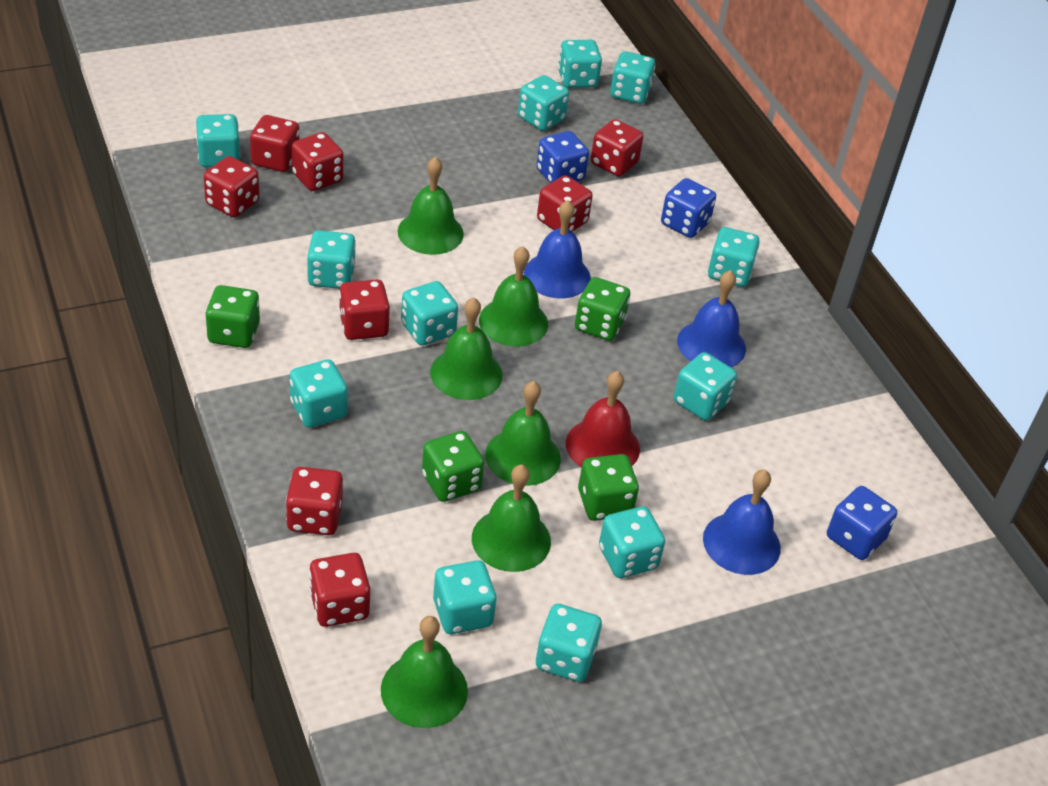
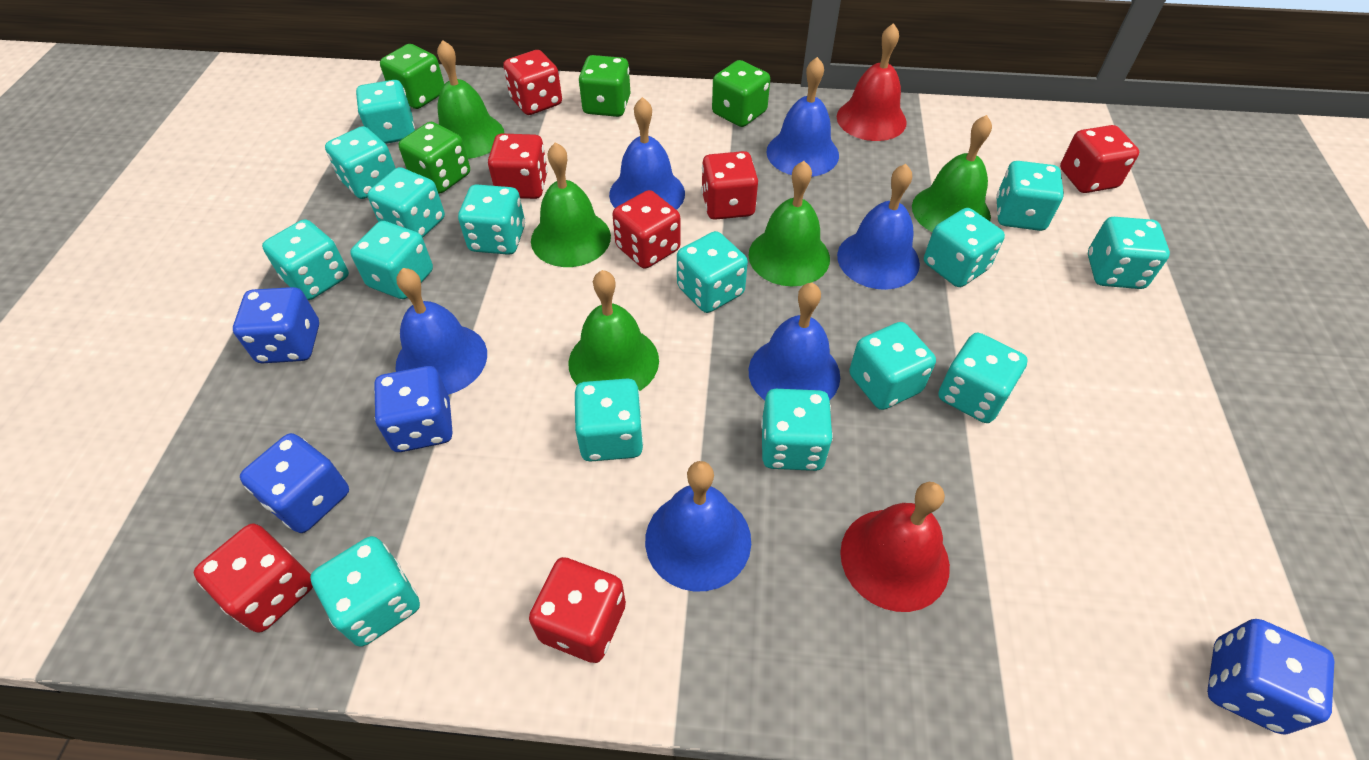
blue bell: 3 -> 6
blue dice: 3 -> 4
green bell: 6 -> 5
red bell: 1 -> 2
red dice: 8 -> 7
turquoise dice: 12 -> 15

